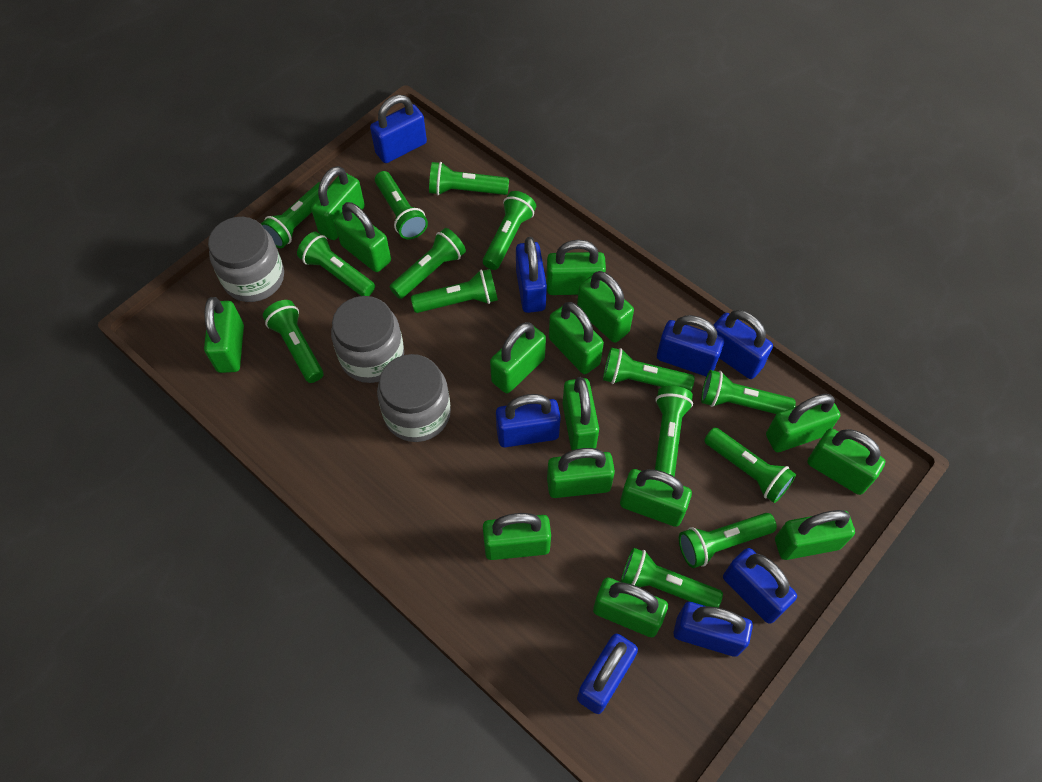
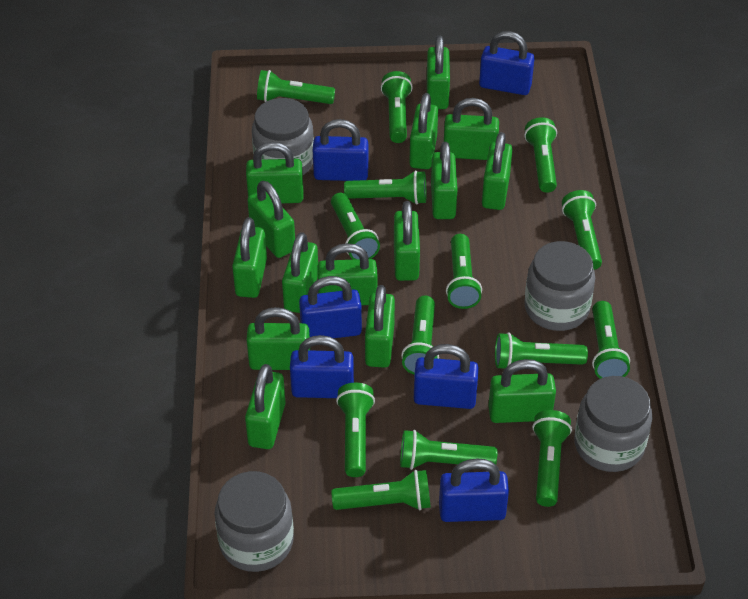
blue padlock: 8 -> 6
grey jar: 3 -> 4

